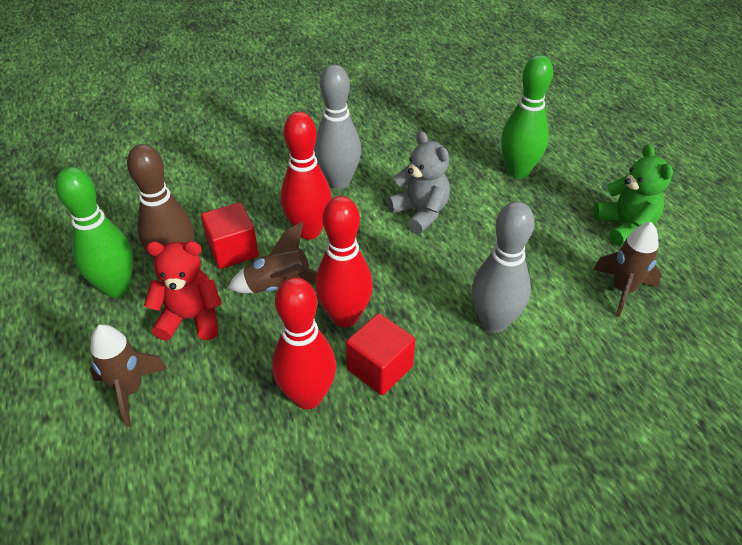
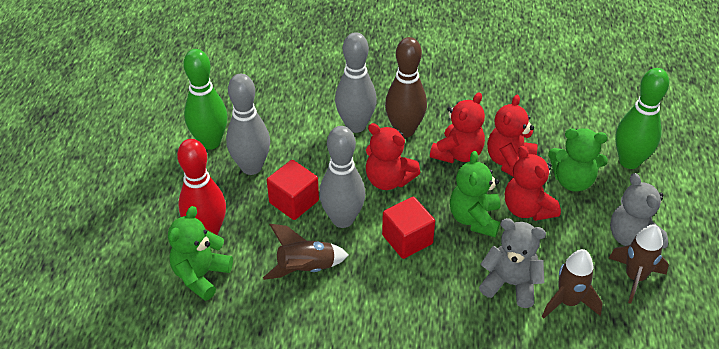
green teddy bear: 1 -> 3
grey bowling pin: 2 -> 3
grey teddy bear: 1 -> 2
red bowling pin: 3 -> 1
red teddy bear: 1 -> 4

